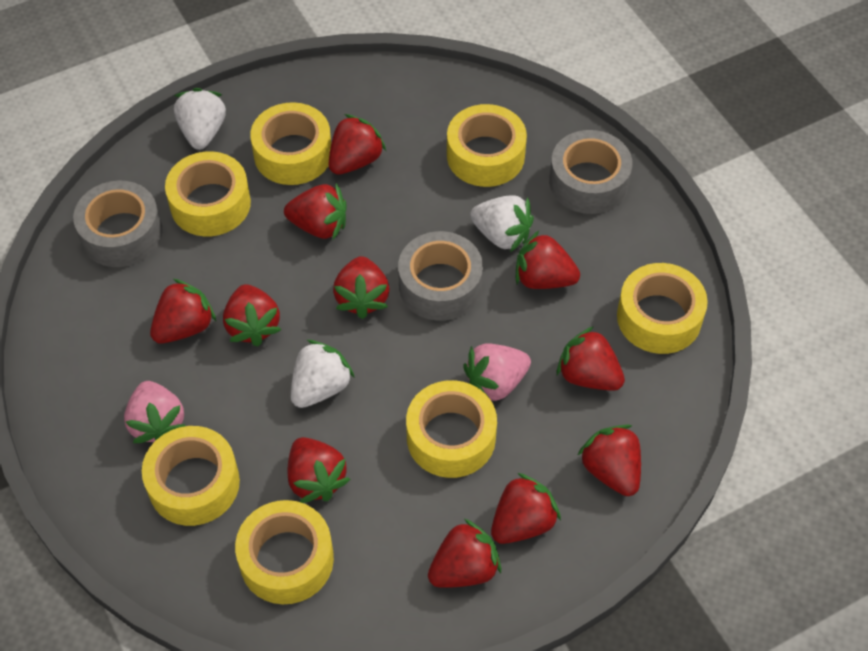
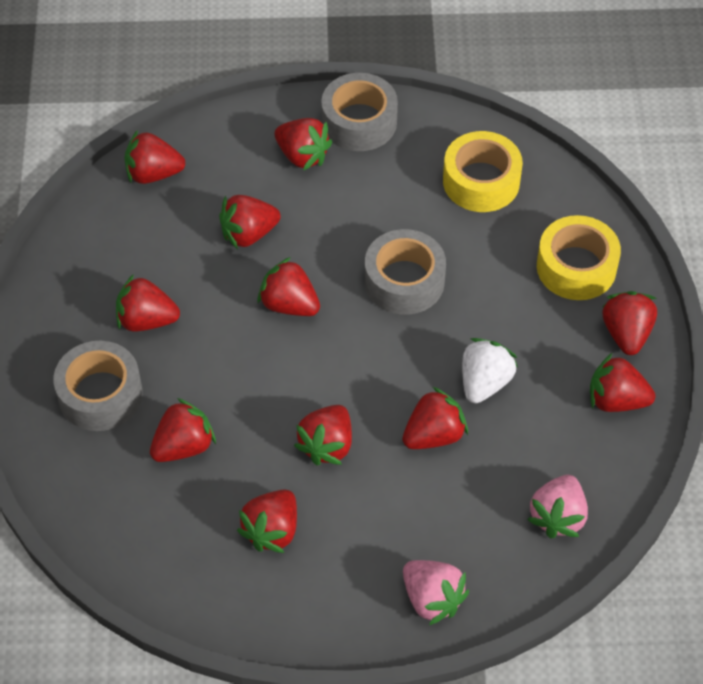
white strawberry: 3 -> 1
yellow tape: 7 -> 2

